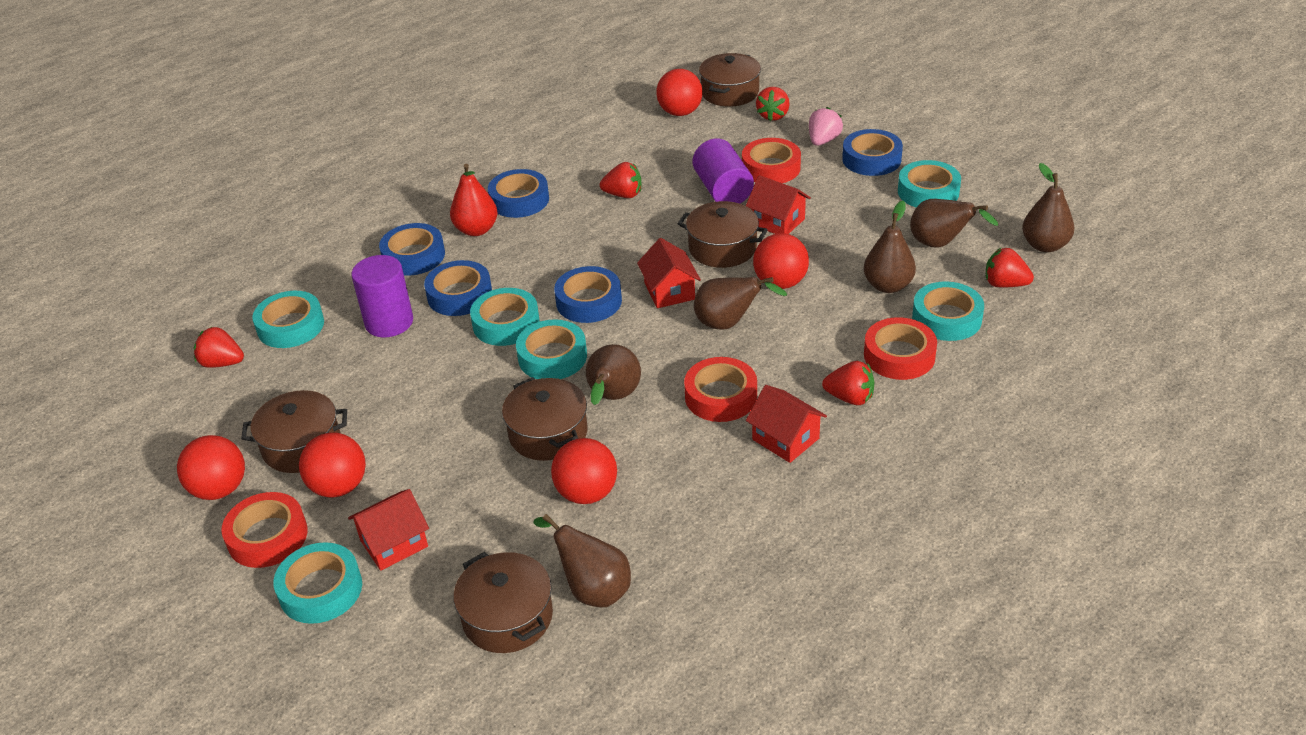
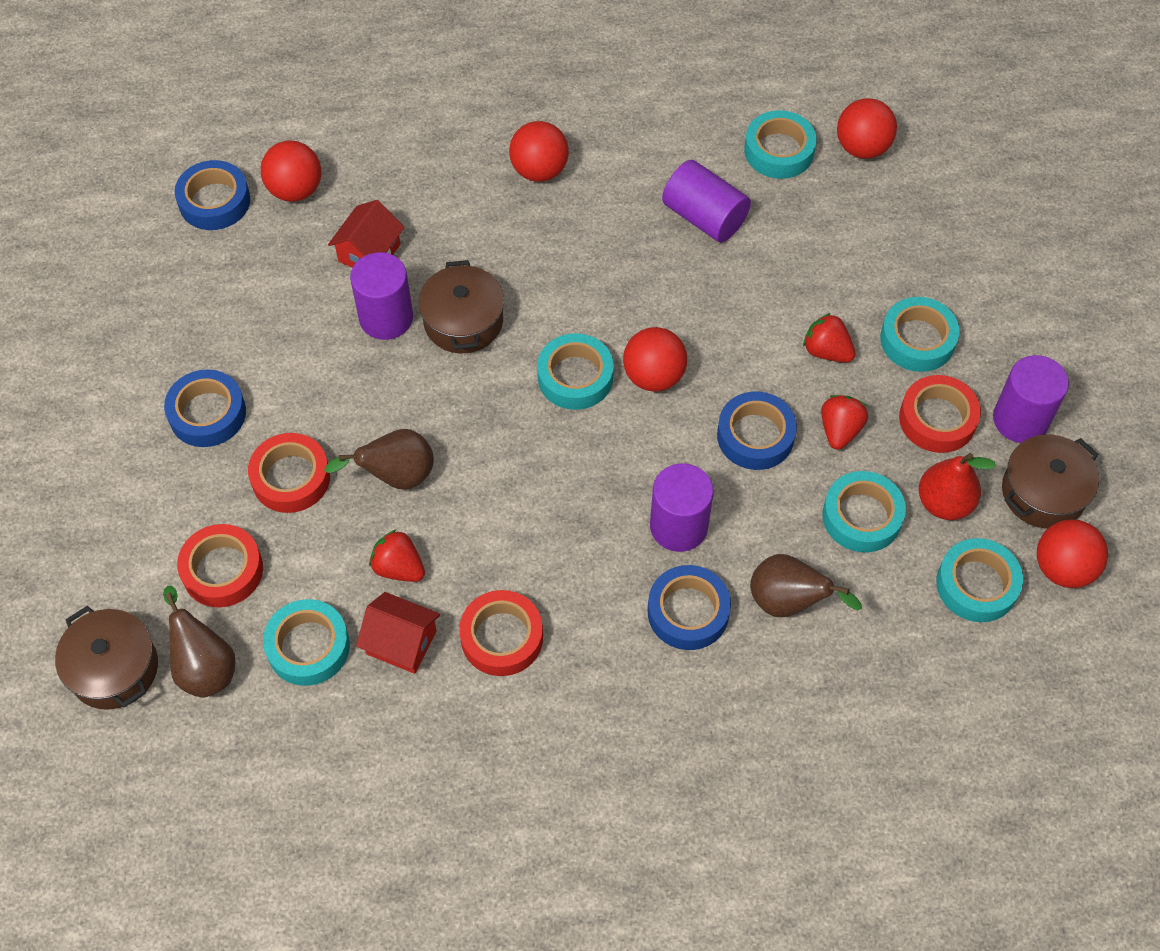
blue tape: 5 -> 4
brown pear: 6 -> 3
brown pot: 5 -> 3
pink strawberry: 1 -> 0
purple cylinder: 2 -> 4
red house: 4 -> 2
red strawberry: 5 -> 3

